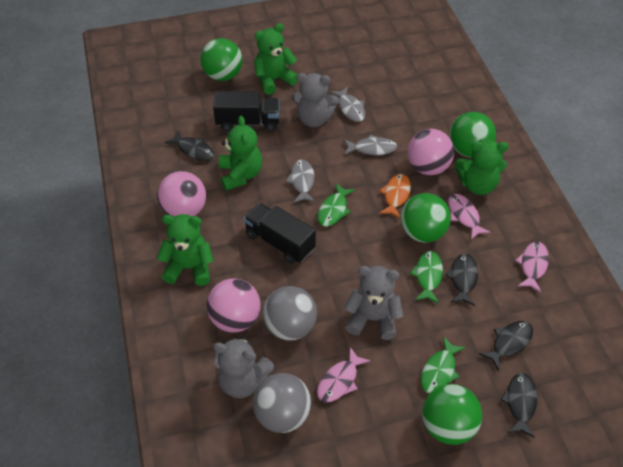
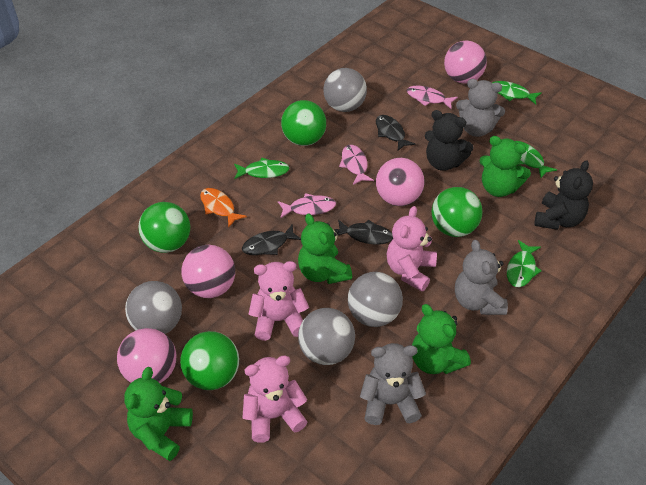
black fish: 4 -> 3
black teddy bear: 0 -> 2
black truck: 2 -> 0
green fish: 3 -> 4
grey ball: 2 -> 4
grey fish: 3 -> 0
pink ball: 3 -> 4
pink teddy bear: 0 -> 3

